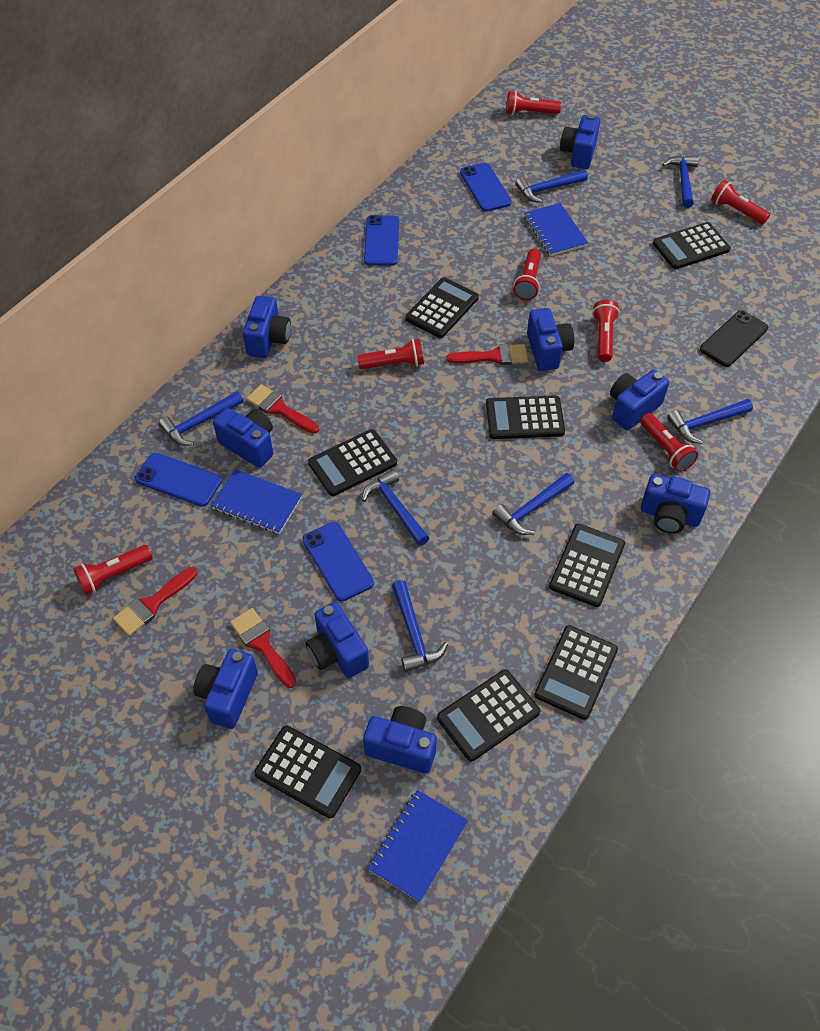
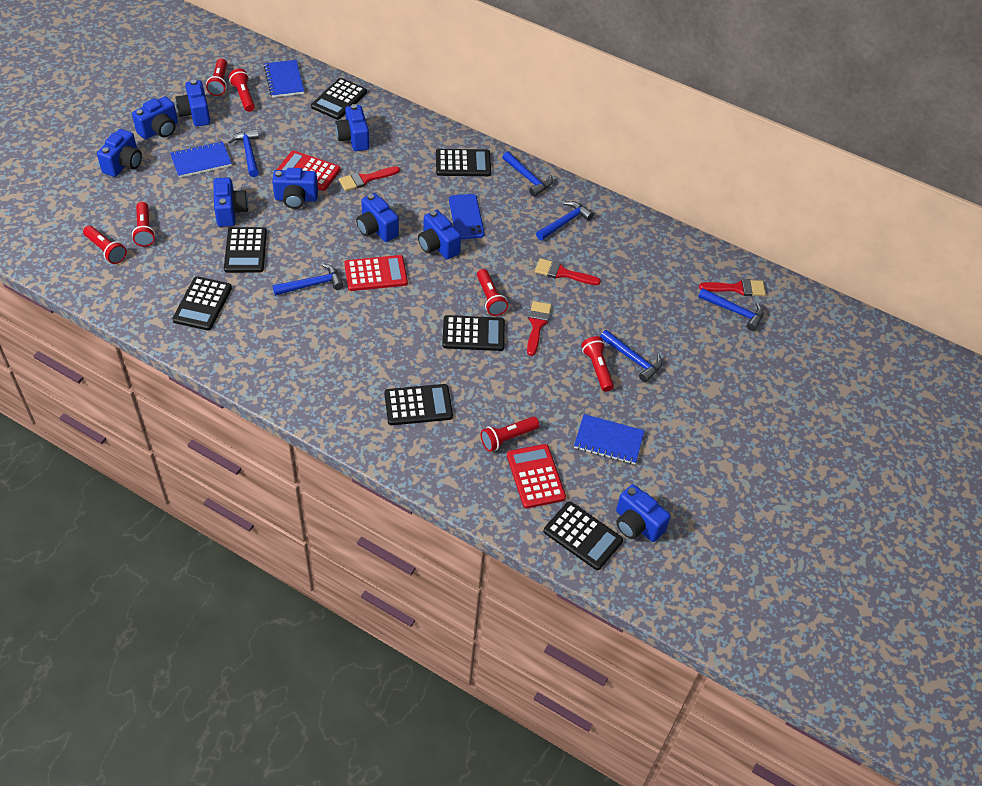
black calculator: 8 -> 7
black phone: 1 -> 0
blue hammer: 7 -> 6
blue phone: 4 -> 1
red calculator: 0 -> 3

